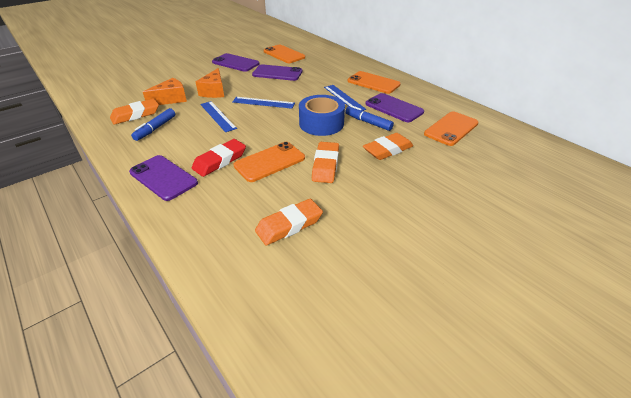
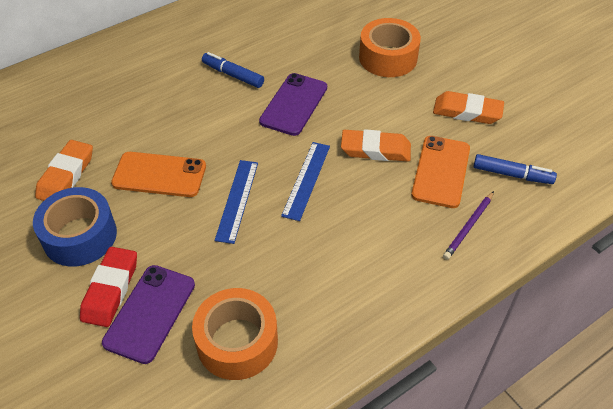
blue ruler: 3 -> 2
orange cheese: 2 -> 0
orange eraser: 4 -> 3
orange phone: 4 -> 2
orange tape: 0 -> 2
purple pencil: 0 -> 1
purple phone: 4 -> 2

